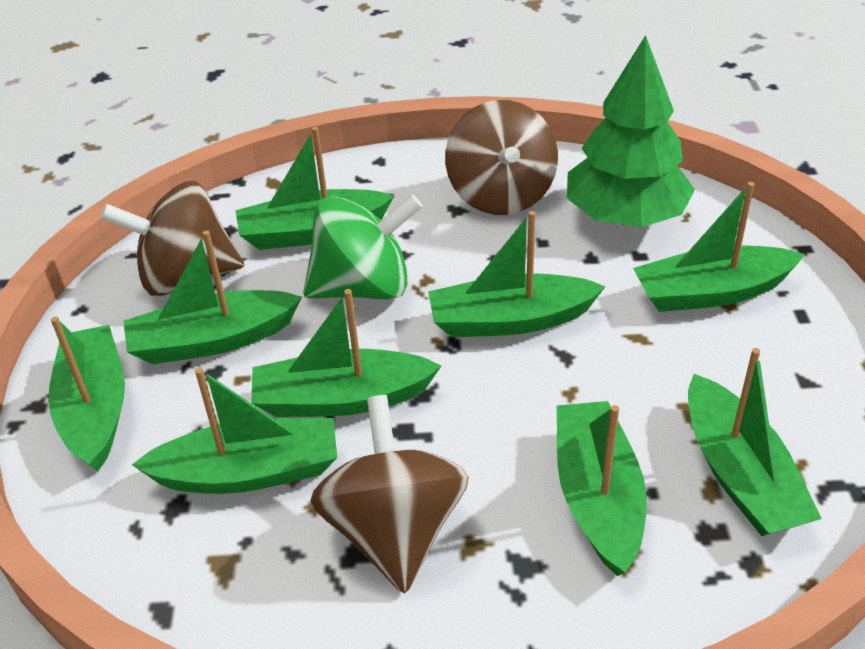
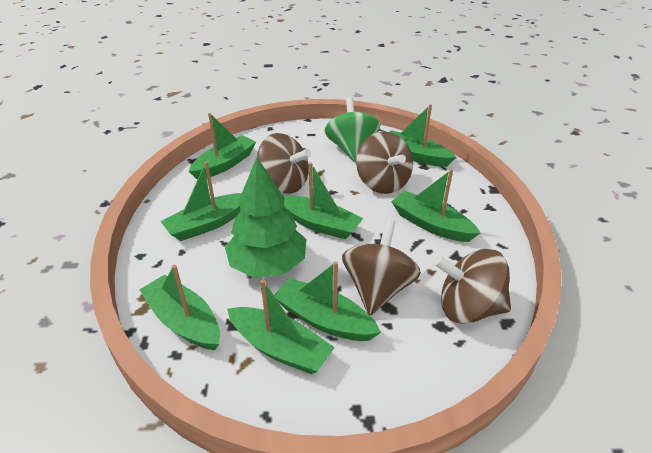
brown spinning top: 3 -> 4
green boat: 9 -> 8

